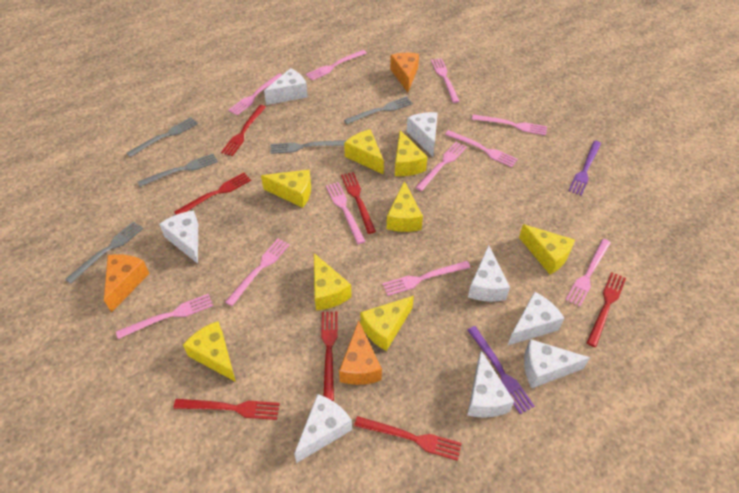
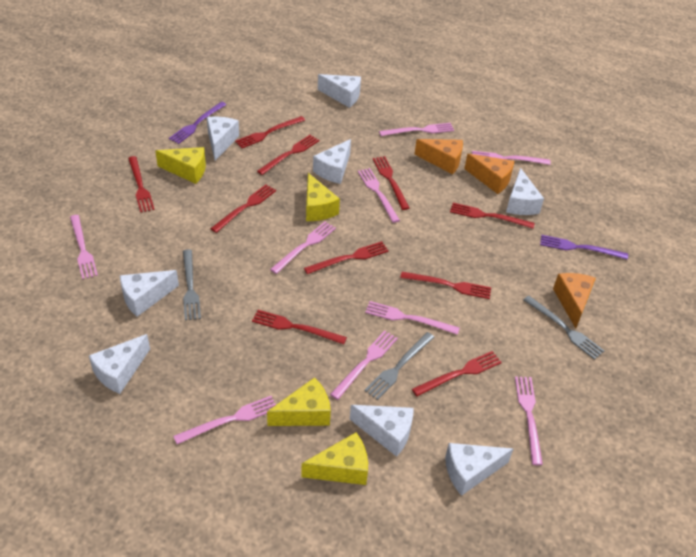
grey fork: 5 -> 3
pink fork: 11 -> 9
red fork: 7 -> 10
yellow cheese: 8 -> 4

